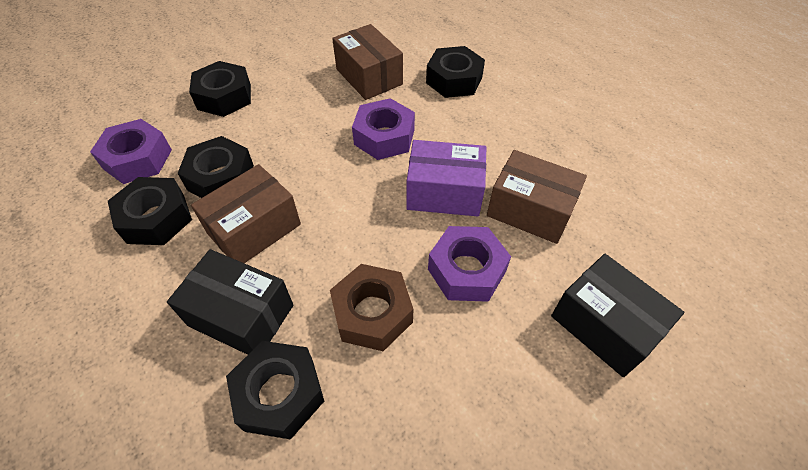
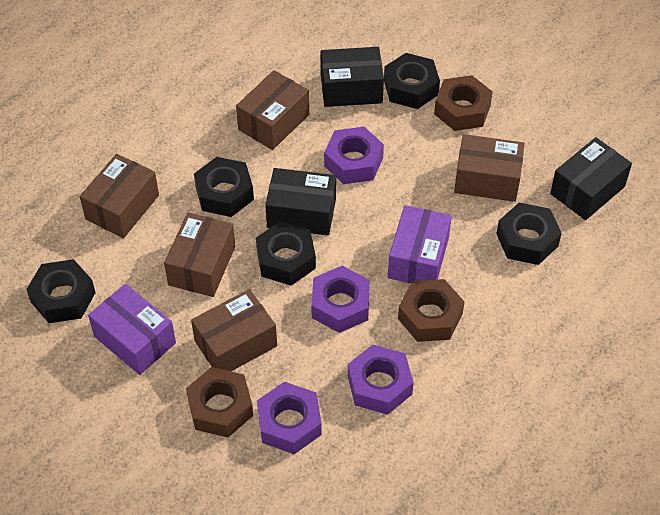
black box: 2 -> 3
brown box: 3 -> 5
brown nut: 1 -> 3
purple box: 1 -> 2
purple nut: 3 -> 4

